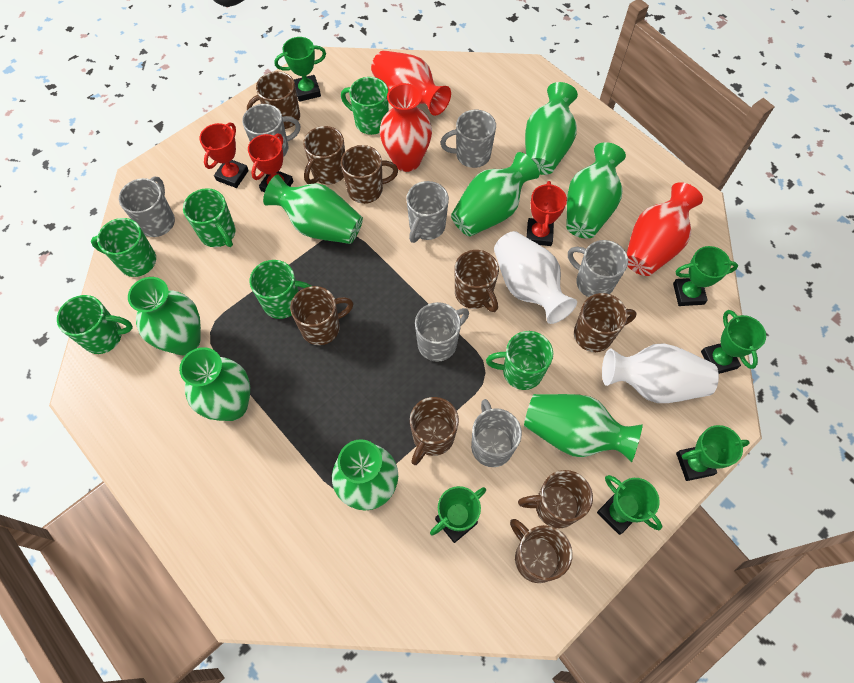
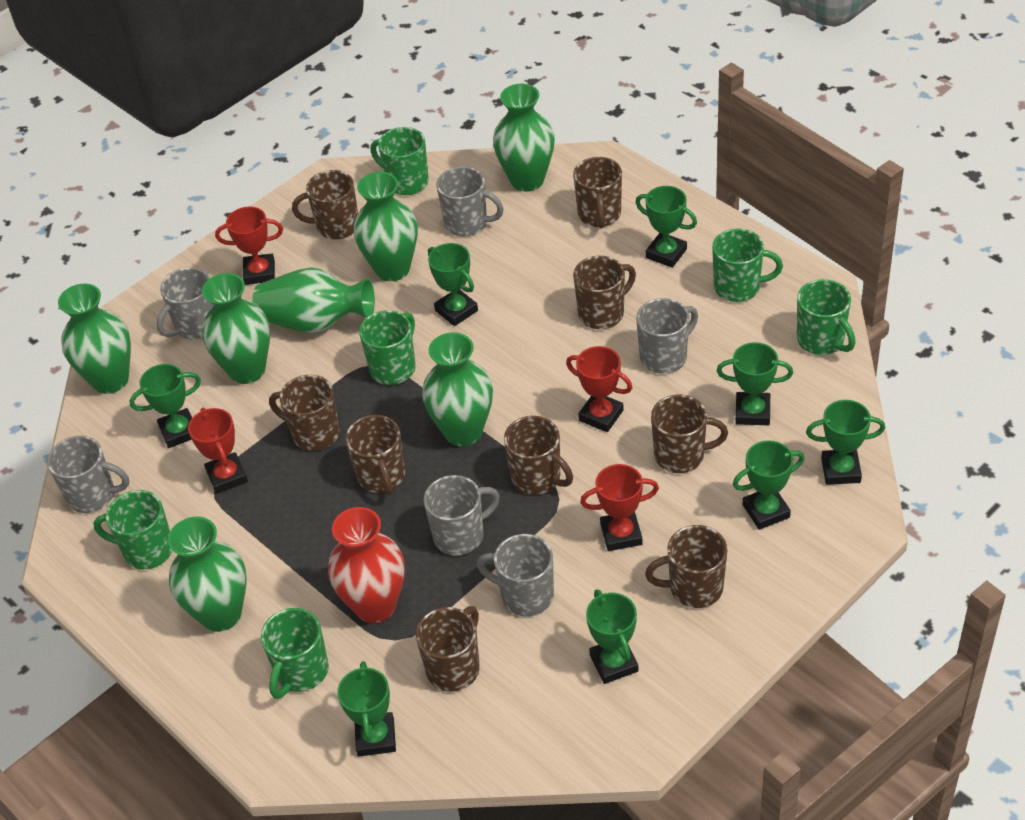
green trophy: 6 -> 8
green vase: 8 -> 7
grey mug: 7 -> 6
red trophy: 3 -> 4
red vase: 3 -> 1
white vase: 2 -> 0

